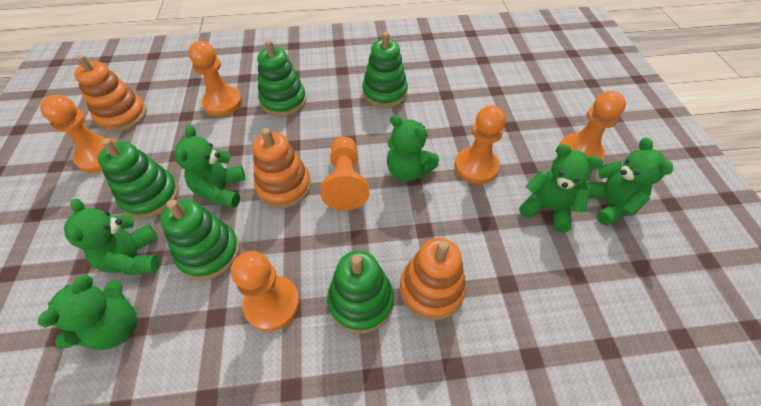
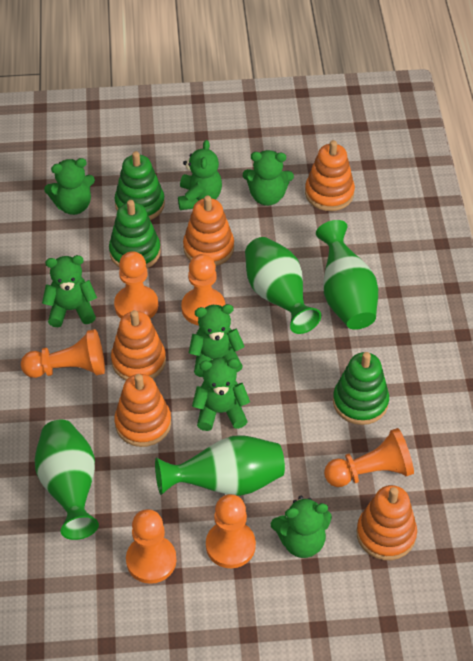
green stacking toy: 5 -> 3
green teddy bear: 6 -> 7
green vase: 0 -> 4
orange stacking toy: 3 -> 5

